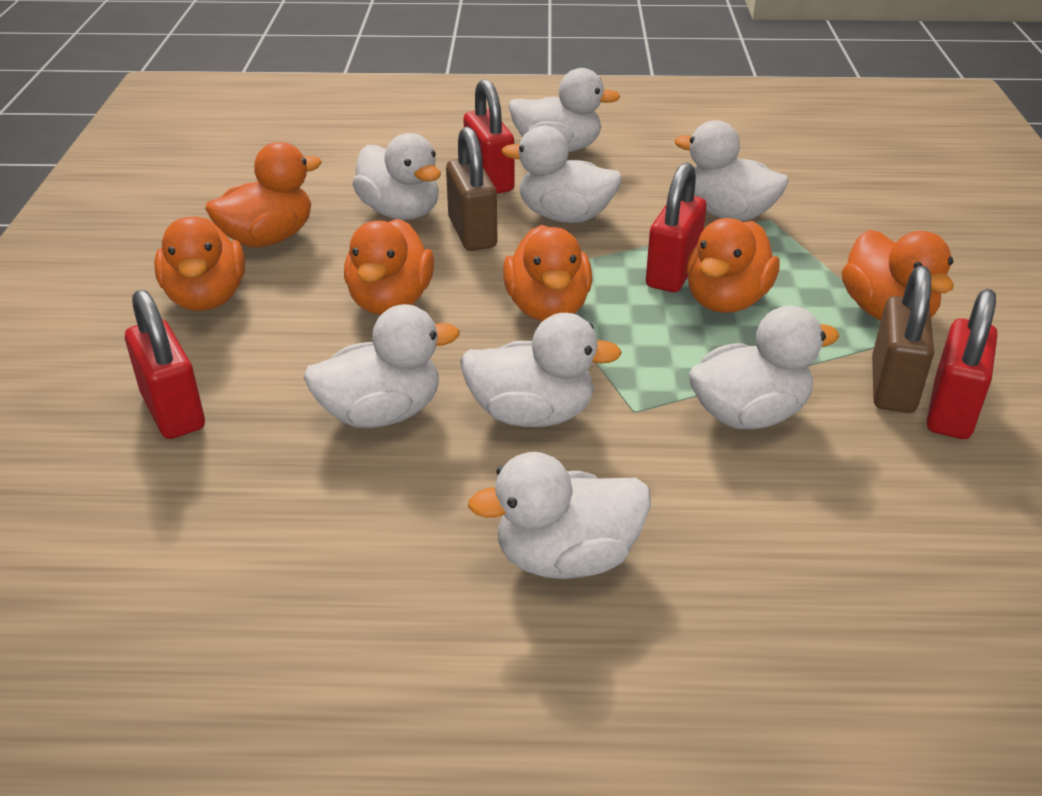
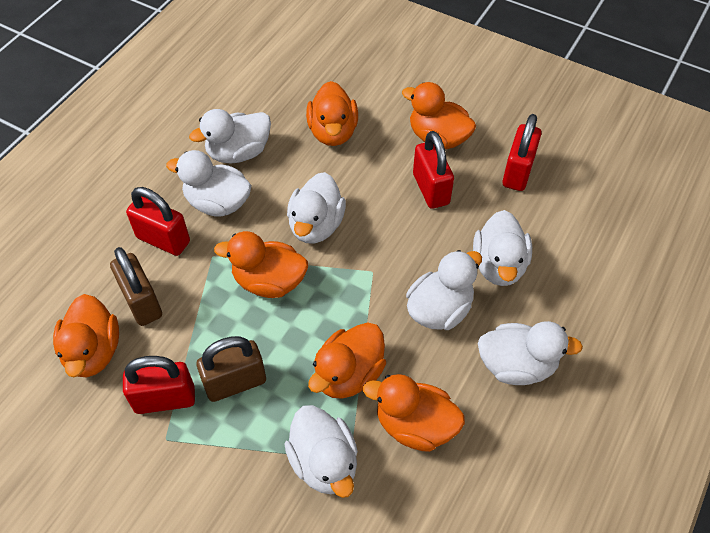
white duck: 8 -> 7

